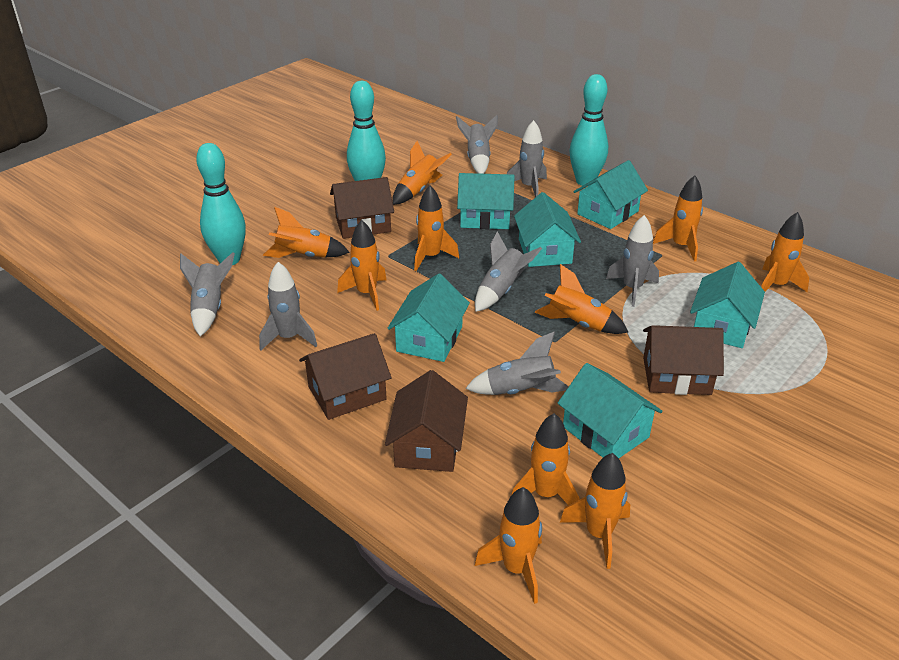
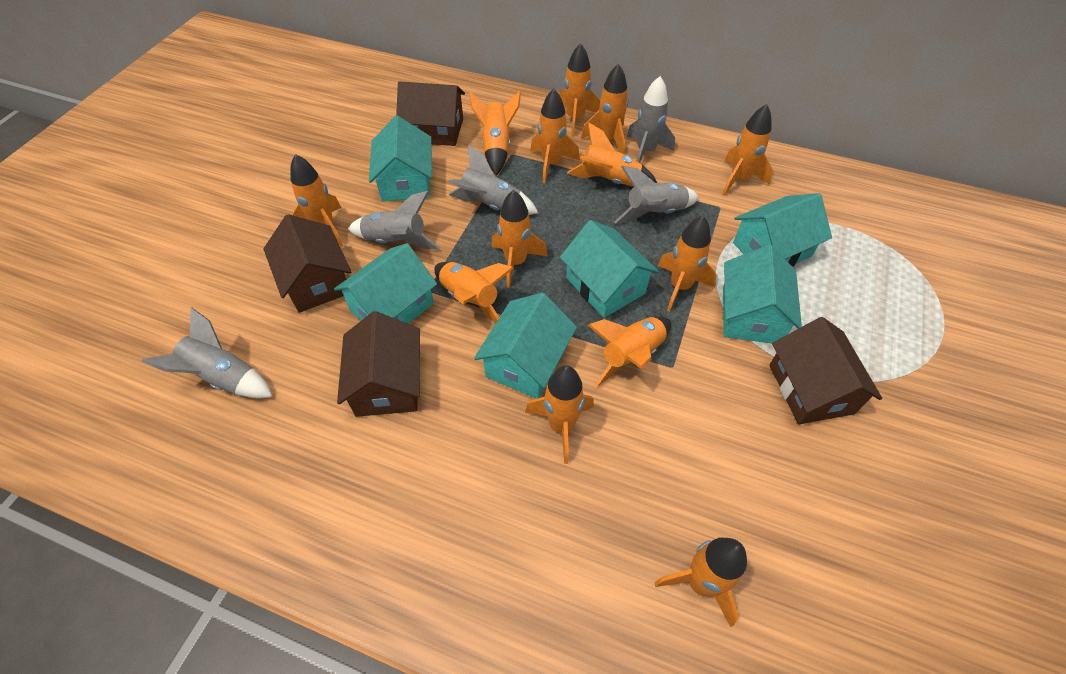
grey rocket: 7 -> 5
orange rocket: 10 -> 13
turquoise bowling pin: 3 -> 0

